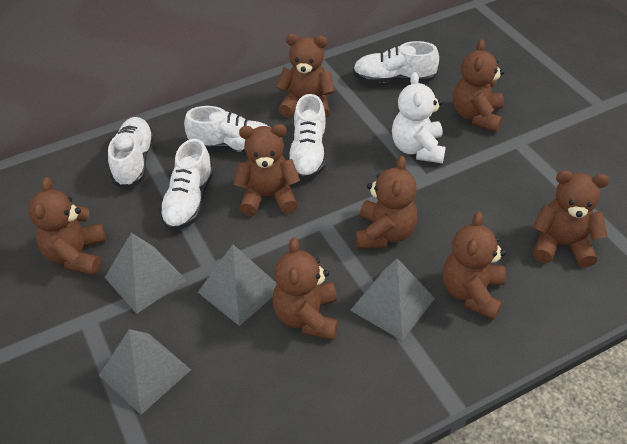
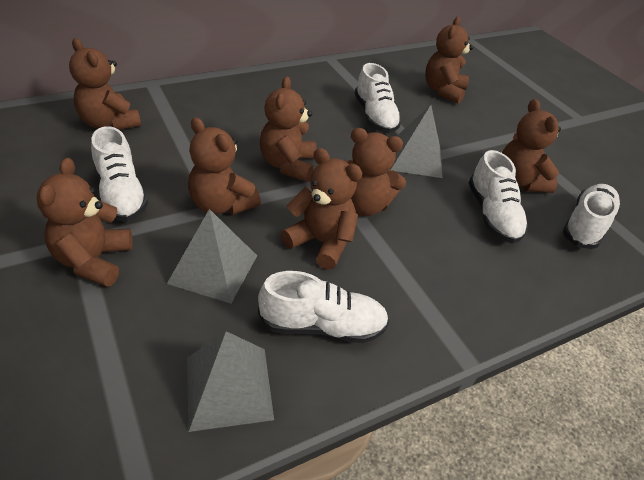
grey pyramid: 4 -> 3
white teddy bear: 1 -> 0

